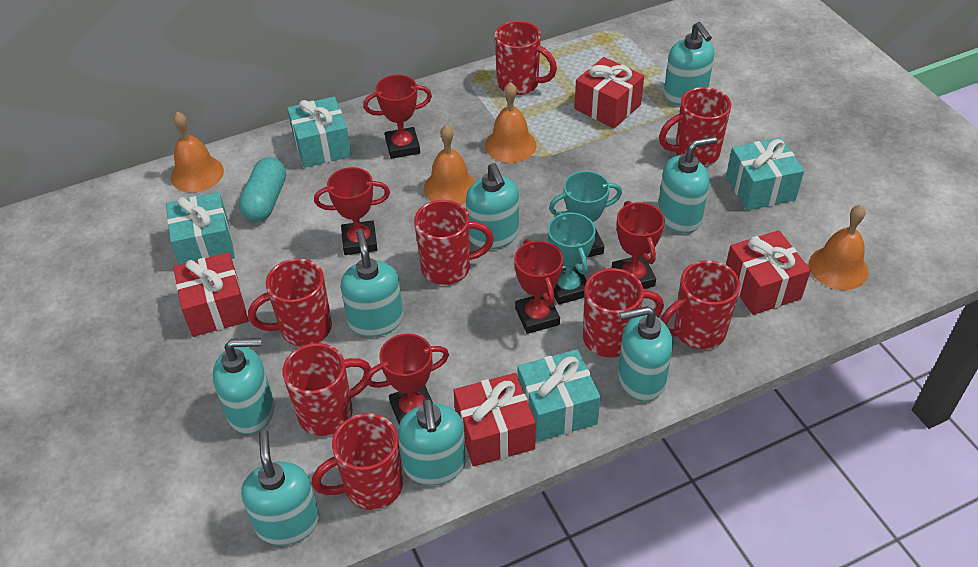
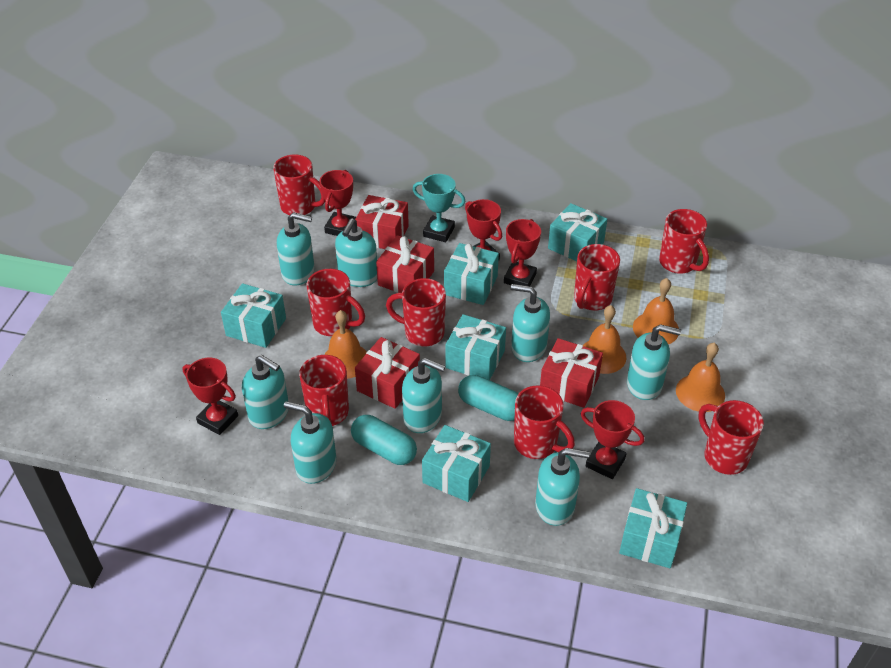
turquoise capsule: 1 -> 2
turquoise gift: 4 -> 6
turquoise trophy: 2 -> 1

